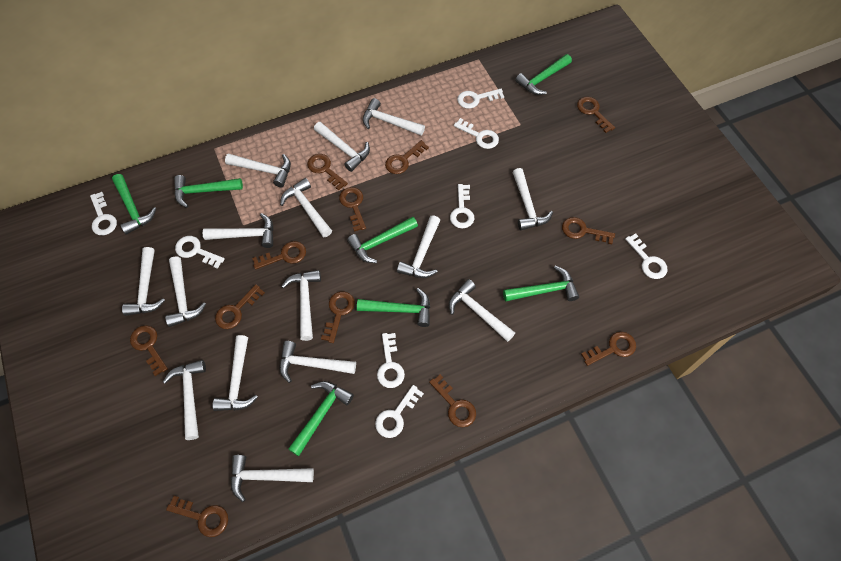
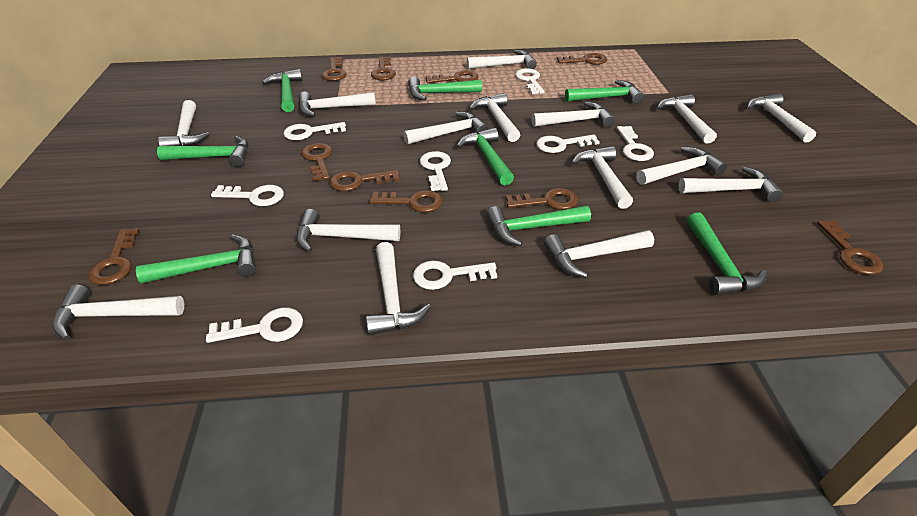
brown key: 12 -> 10
green hammer: 7 -> 8

